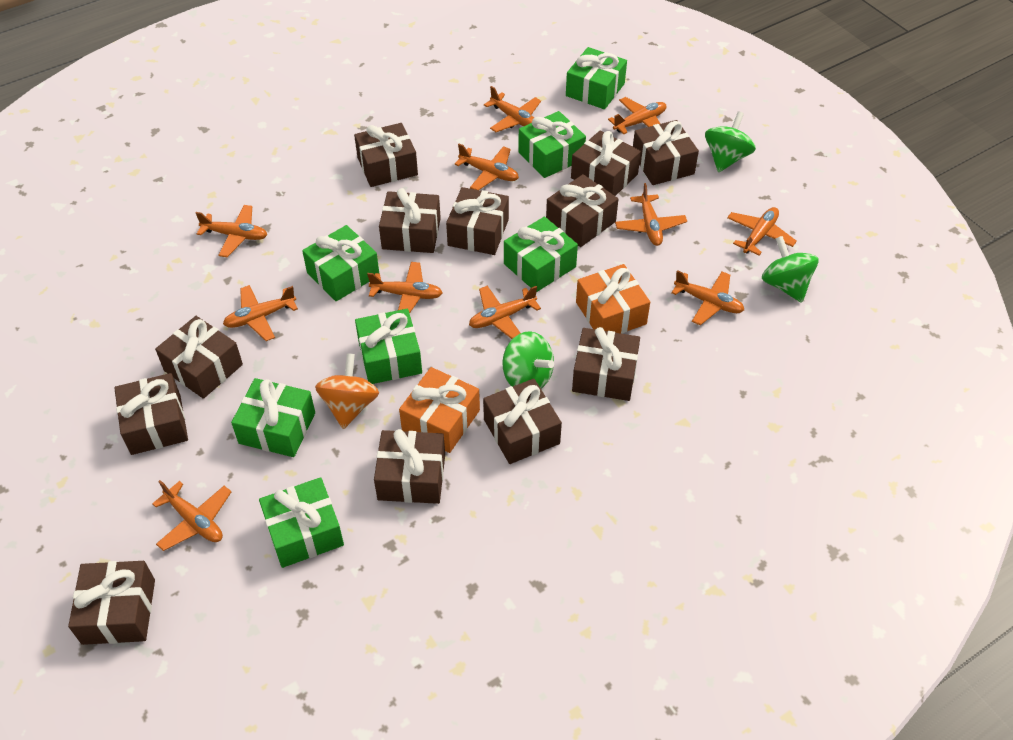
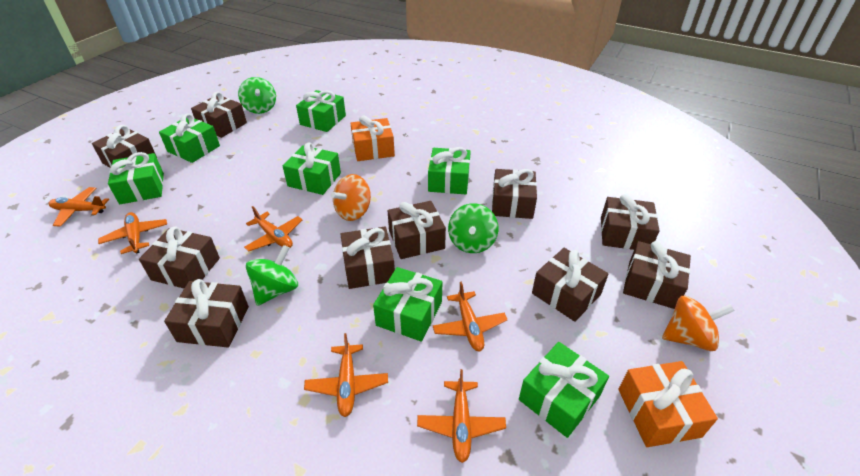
brown gift: 12 -> 10
orange plane: 11 -> 6
orange spinning top: 1 -> 2

